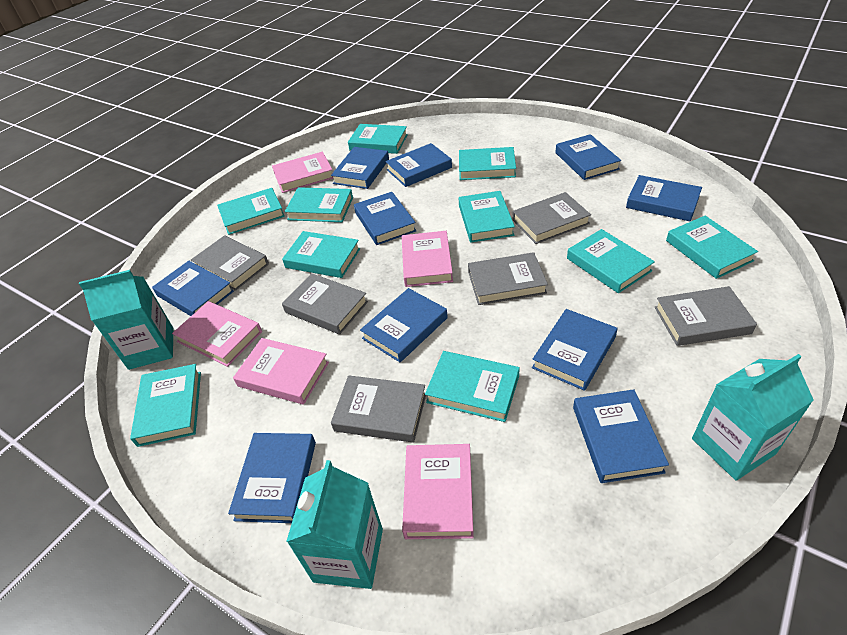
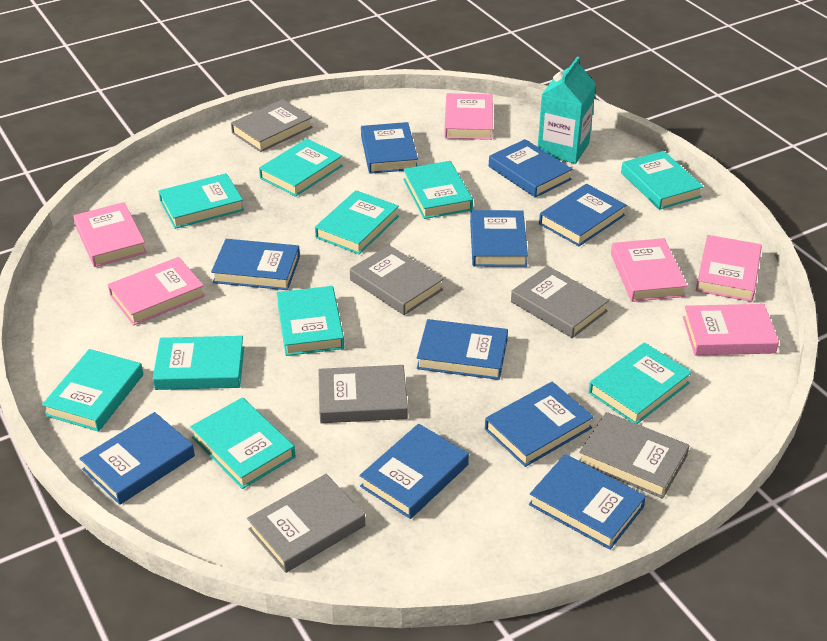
pink book: 5 -> 6
turquoise carton: 3 -> 1

